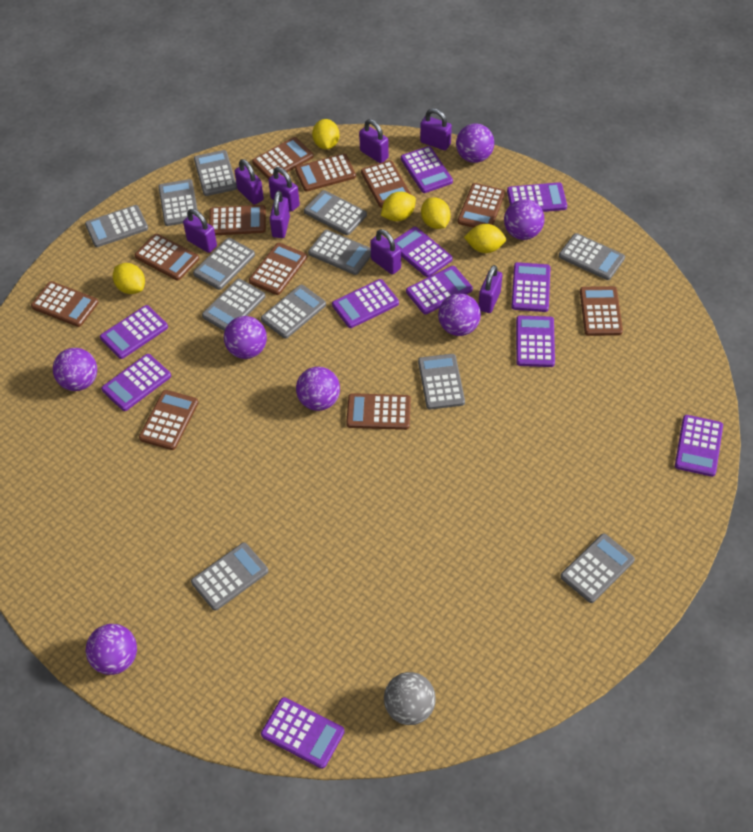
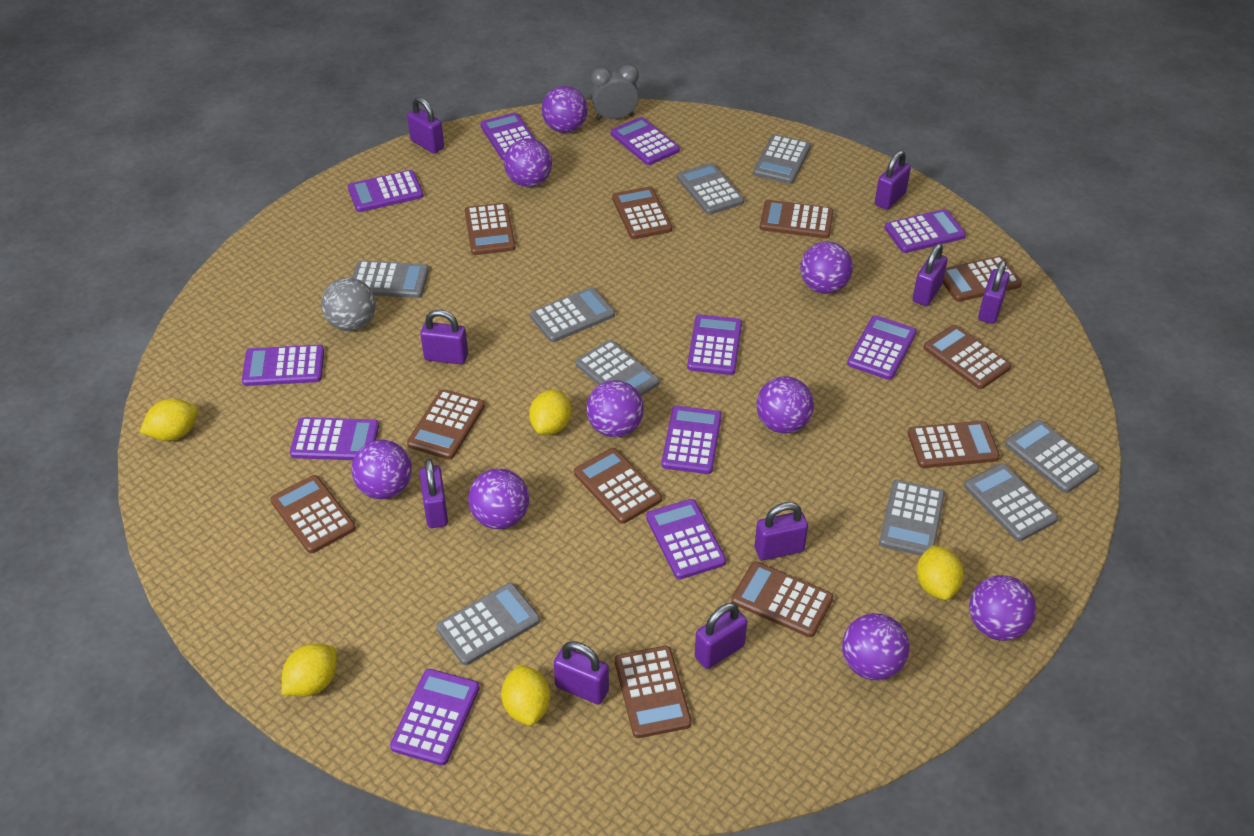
grey calculator: 12 -> 9
grey clock: 0 -> 1
purple ball: 7 -> 9
purple padlock: 8 -> 9

